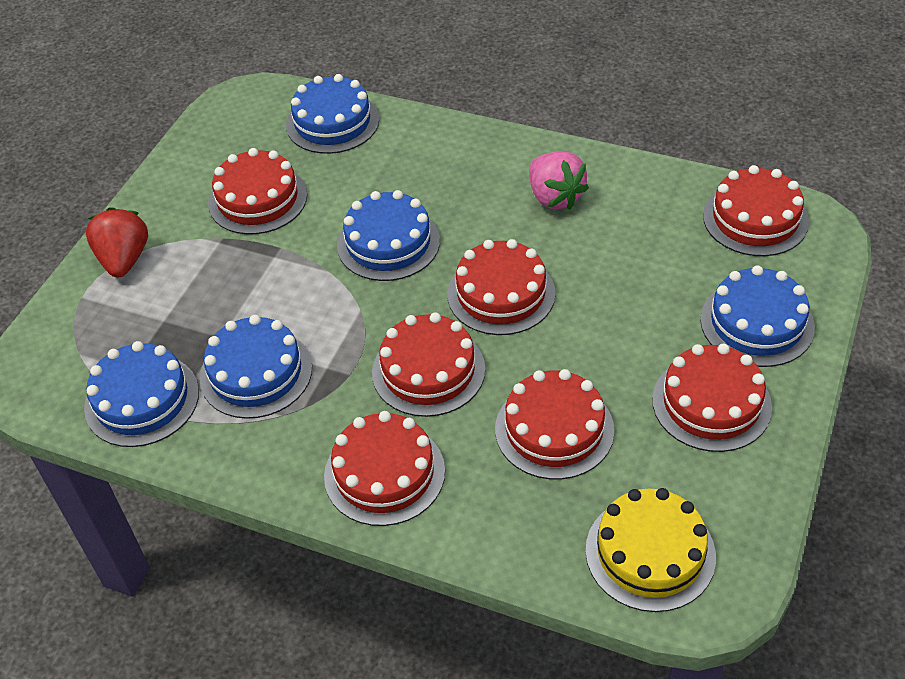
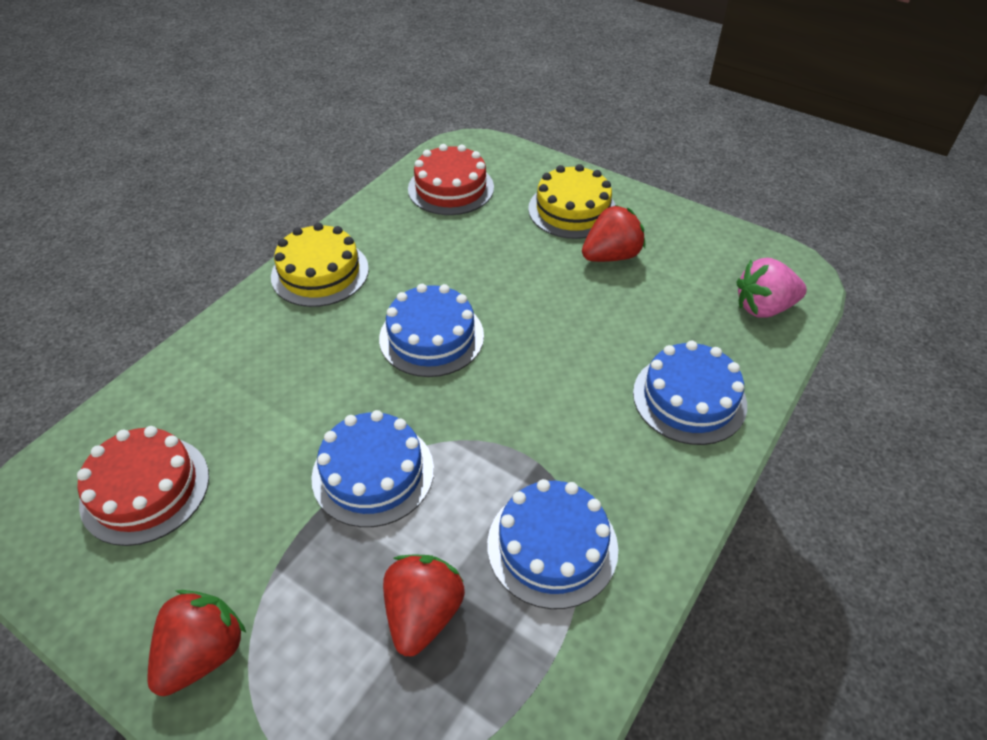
blue cake: 5 -> 4
red cake: 7 -> 2
red strawberry: 1 -> 3
yellow cake: 1 -> 2

